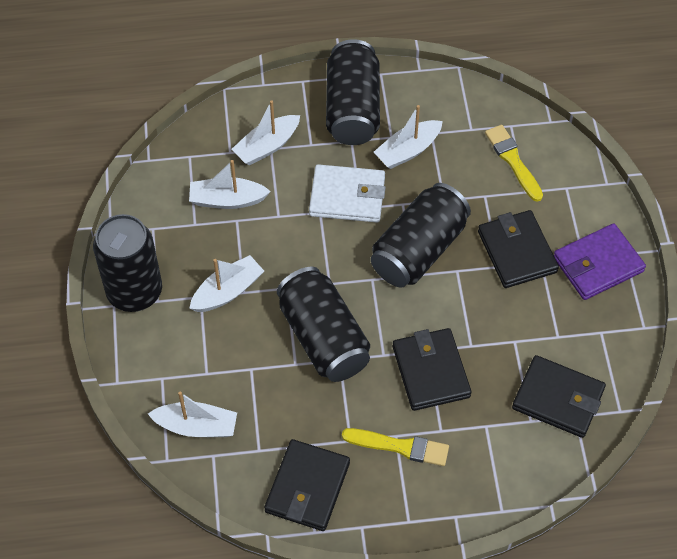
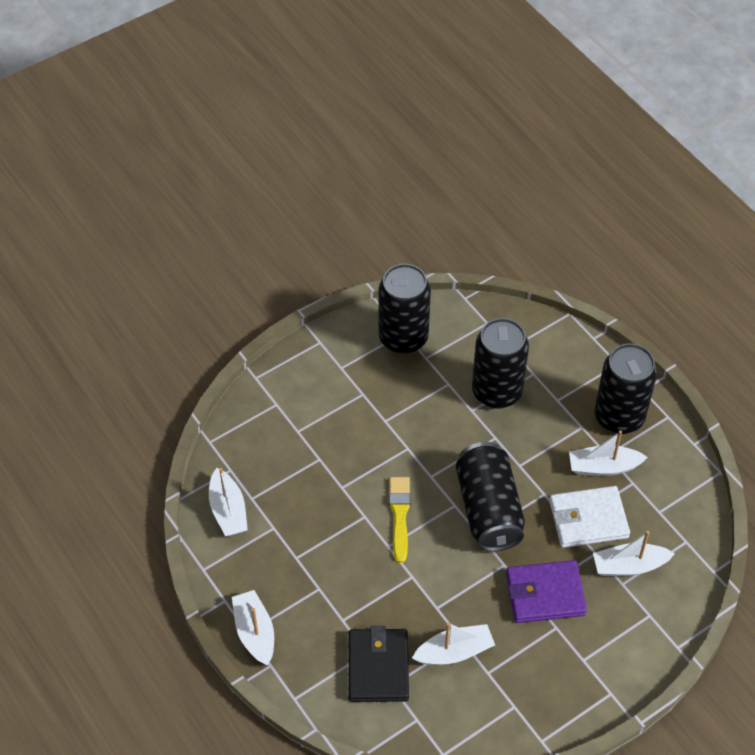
black wallet: 4 -> 1
yellow brush: 2 -> 1

